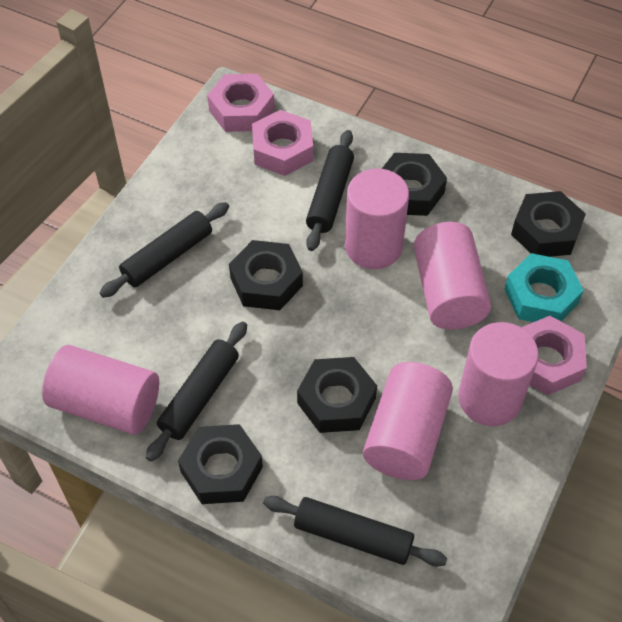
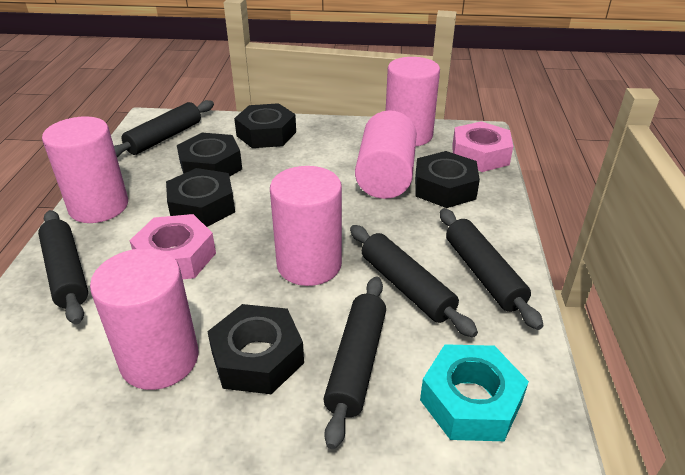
black rolling pin: 4 -> 5
pink nut: 3 -> 2

